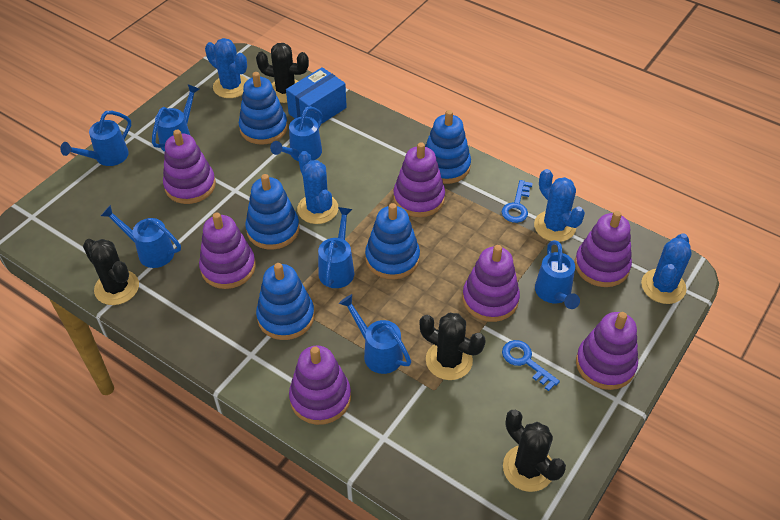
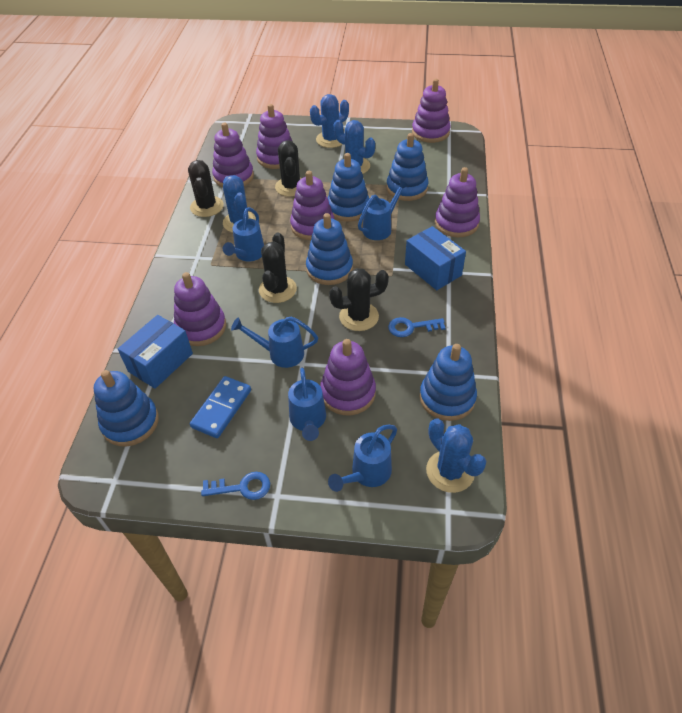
blue box: 1 -> 2
blue domino: 0 -> 1
blue watering can: 7 -> 5

